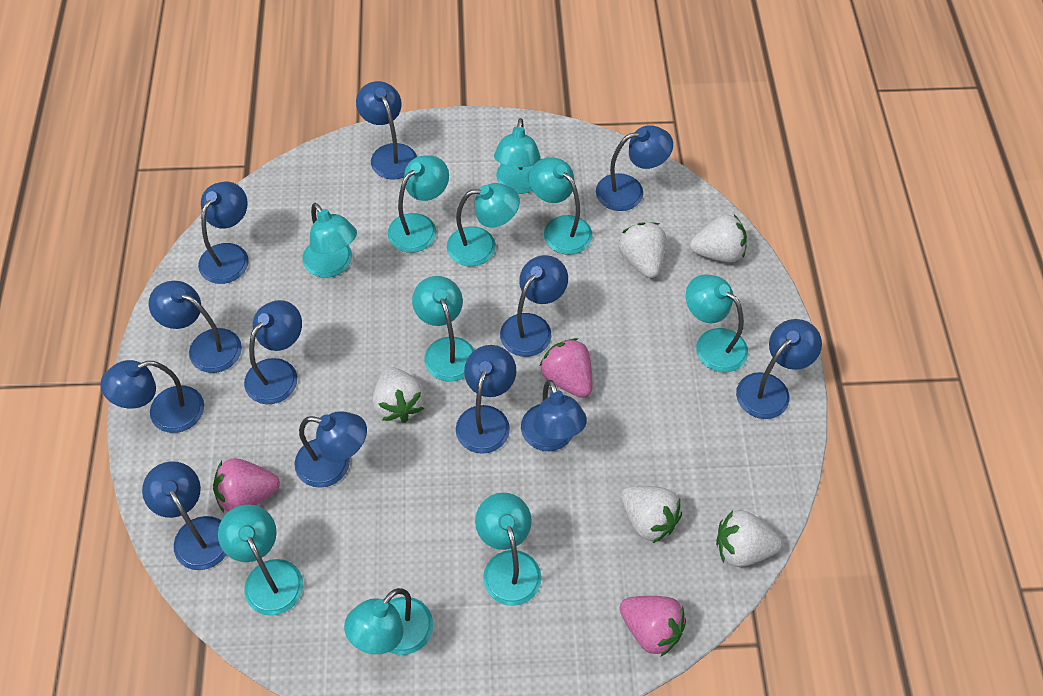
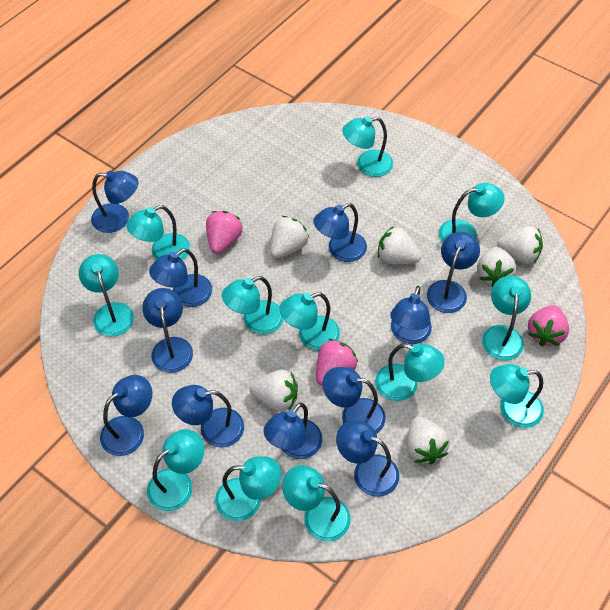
blue lamp: 12 -> 11
turquoise lamp: 10 -> 12
white strawberry: 5 -> 6

